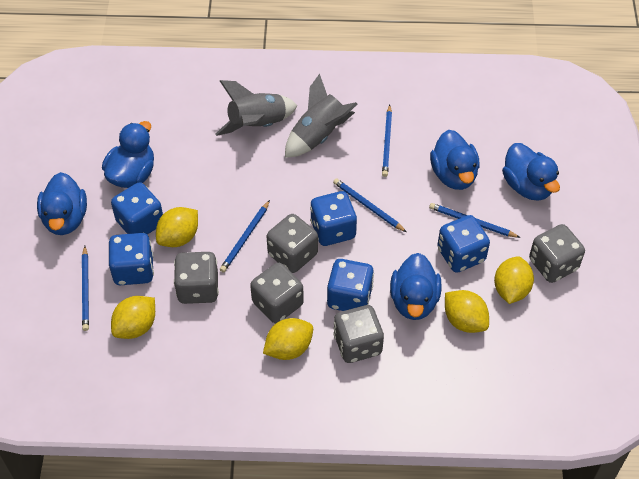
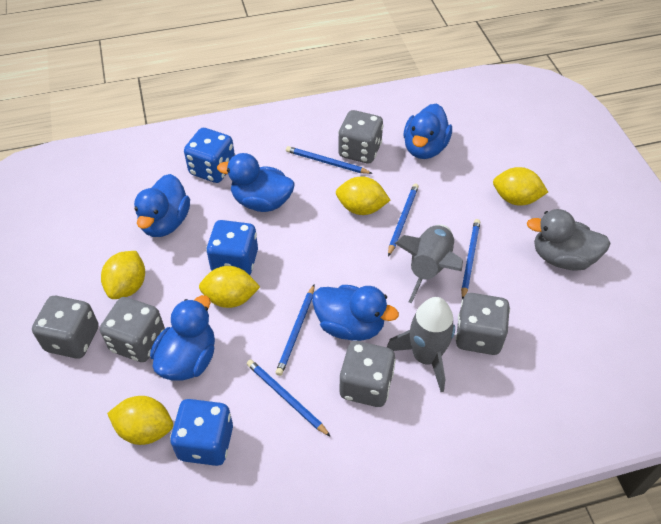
blue dice: 5 -> 3
grey duck: 0 -> 1

